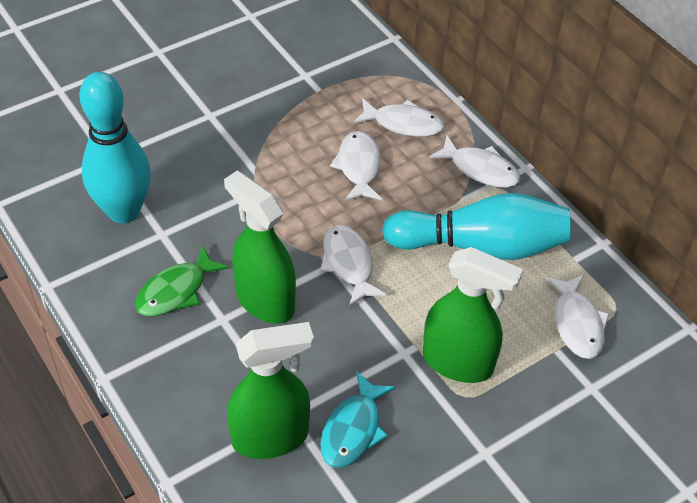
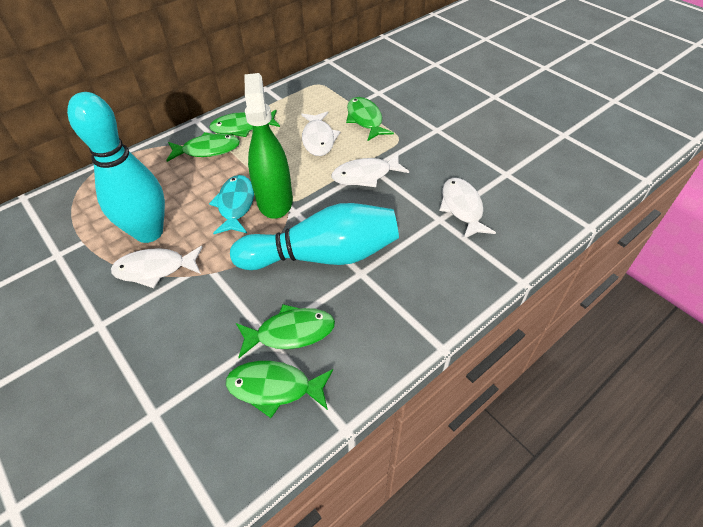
green fish: 1 -> 5
green spray bottle: 3 -> 1
white fish: 5 -> 4

